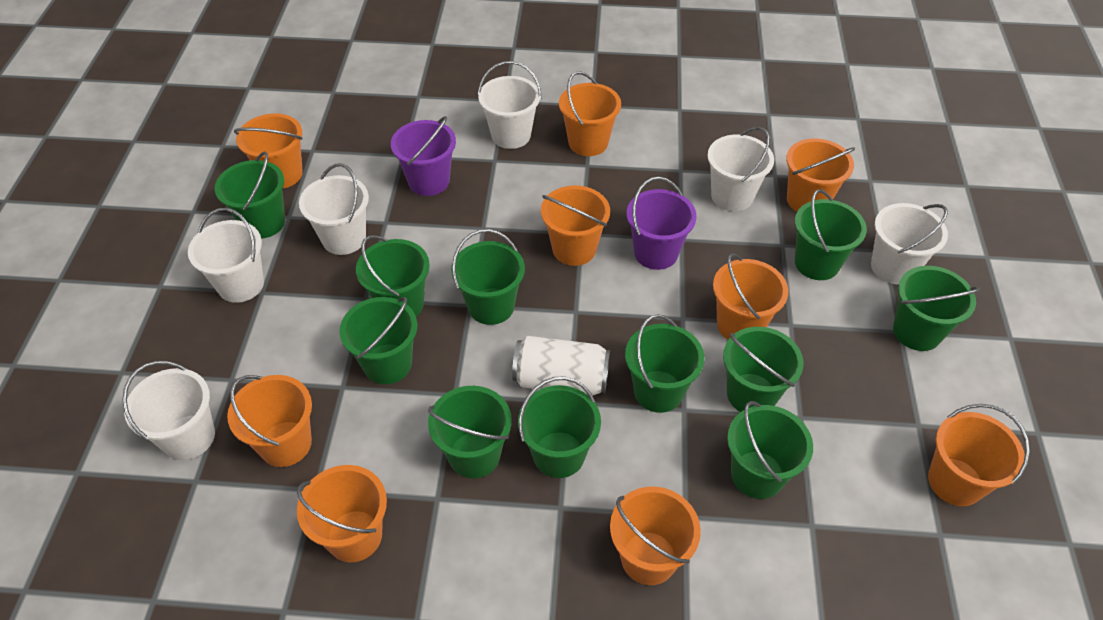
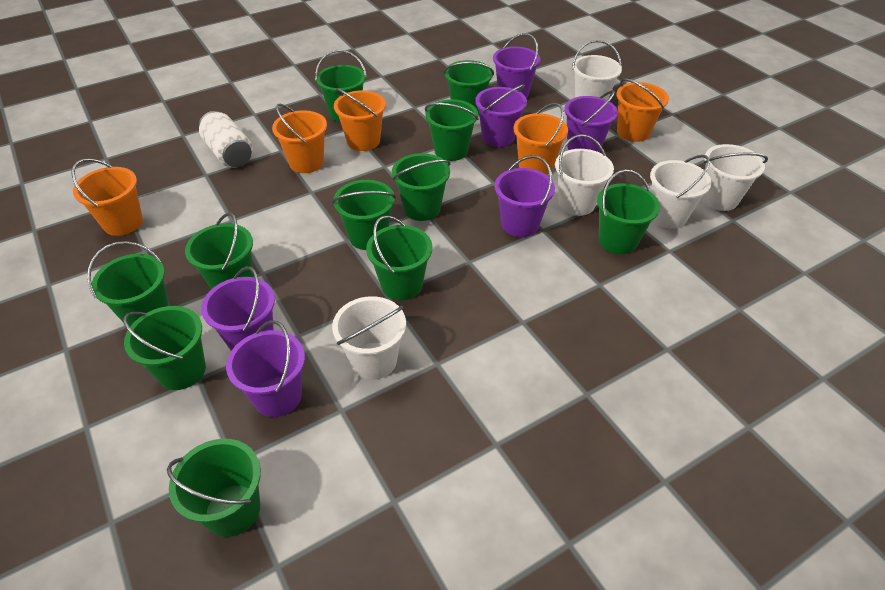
orange bucket: 9 -> 5
purple bucket: 2 -> 6
white bucket: 6 -> 5

